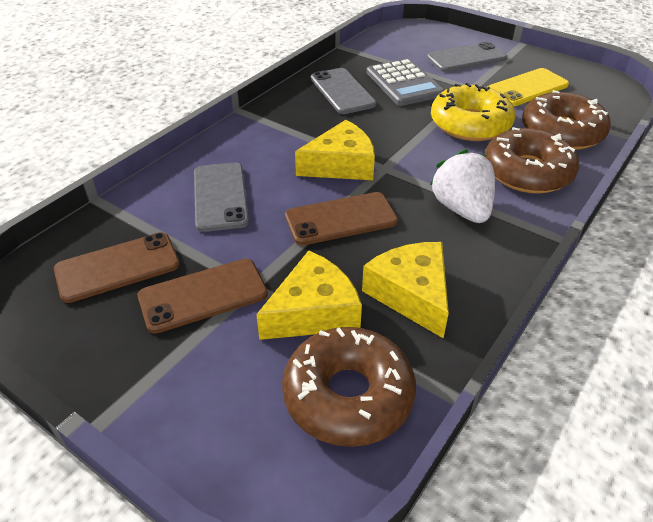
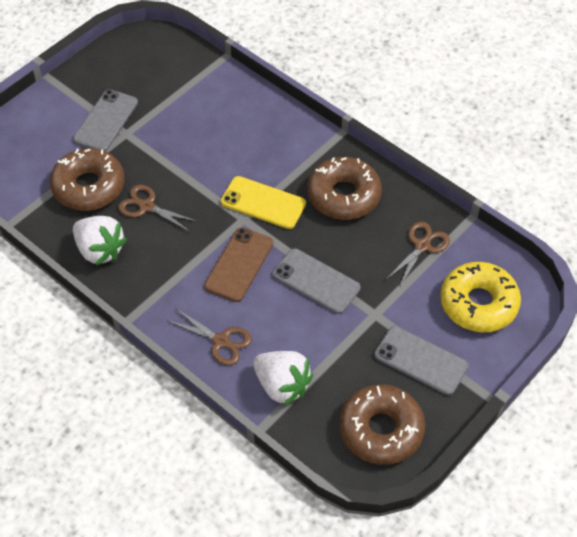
brown phone: 3 -> 1
brown scissors: 0 -> 3
grey calculator: 1 -> 0
white strawberry: 1 -> 2
yellow cheese: 3 -> 0

